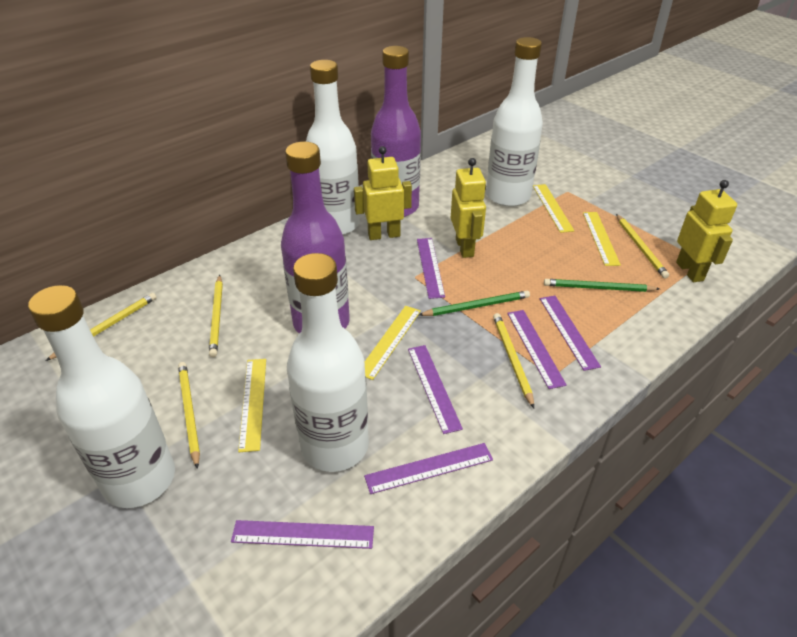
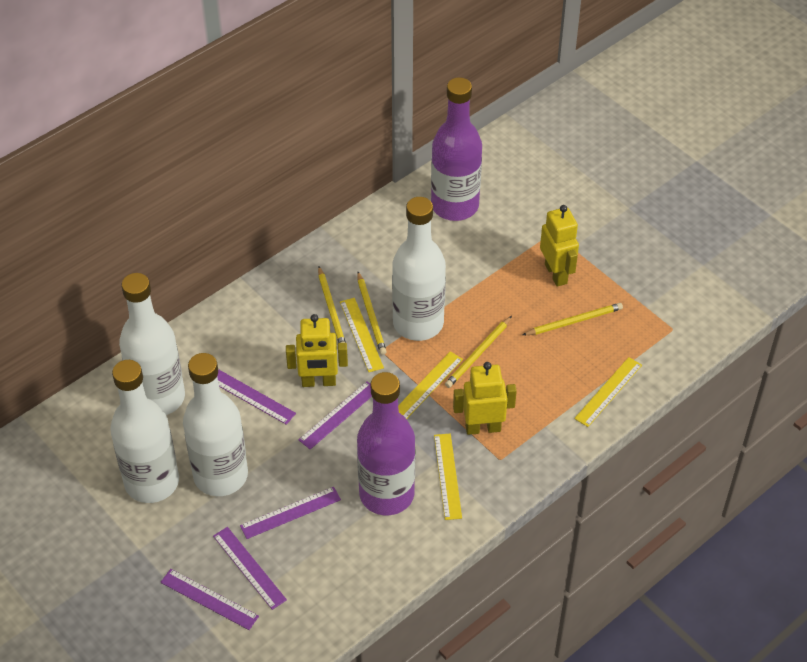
green pencil: 2 -> 0
purple ruler: 6 -> 5
yellow pencil: 5 -> 4

